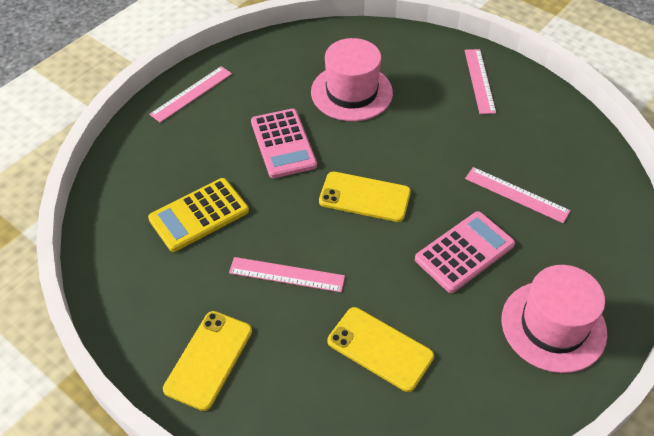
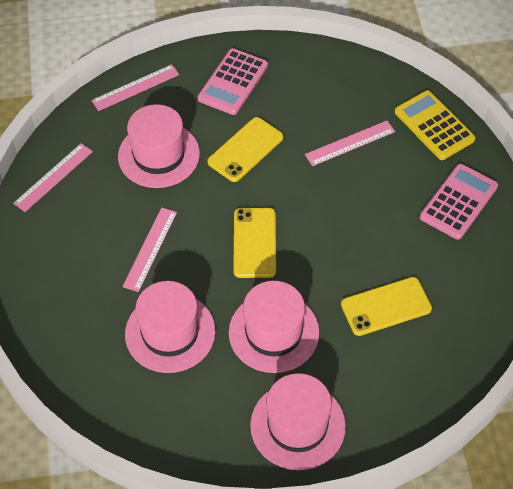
pink hat: 2 -> 4

